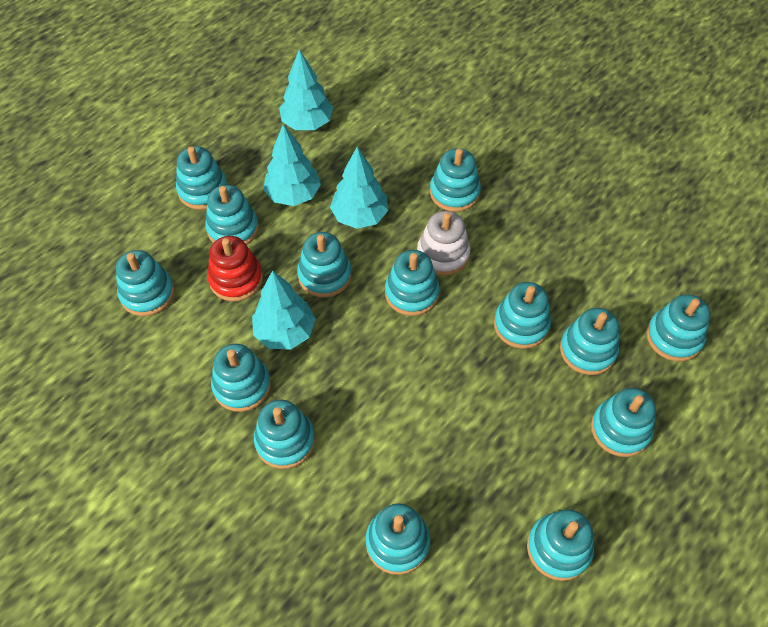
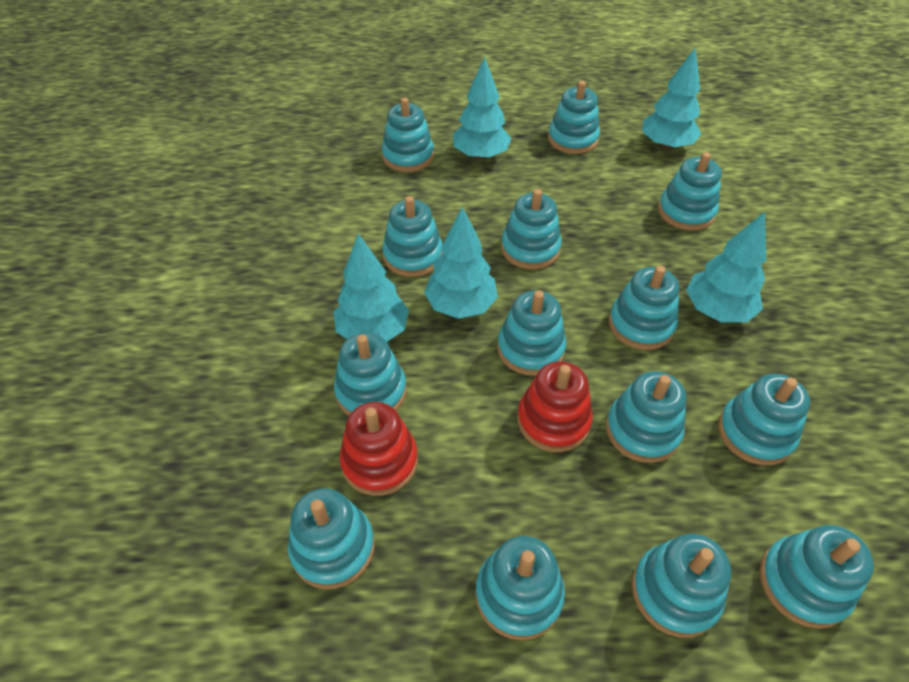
red stacking toy: 1 -> 2
turquoise tree: 4 -> 5
white stacking toy: 1 -> 0

